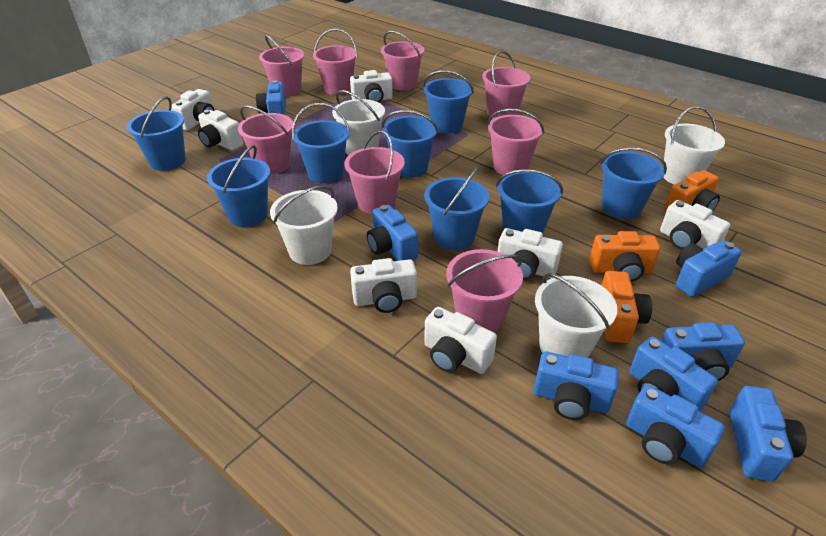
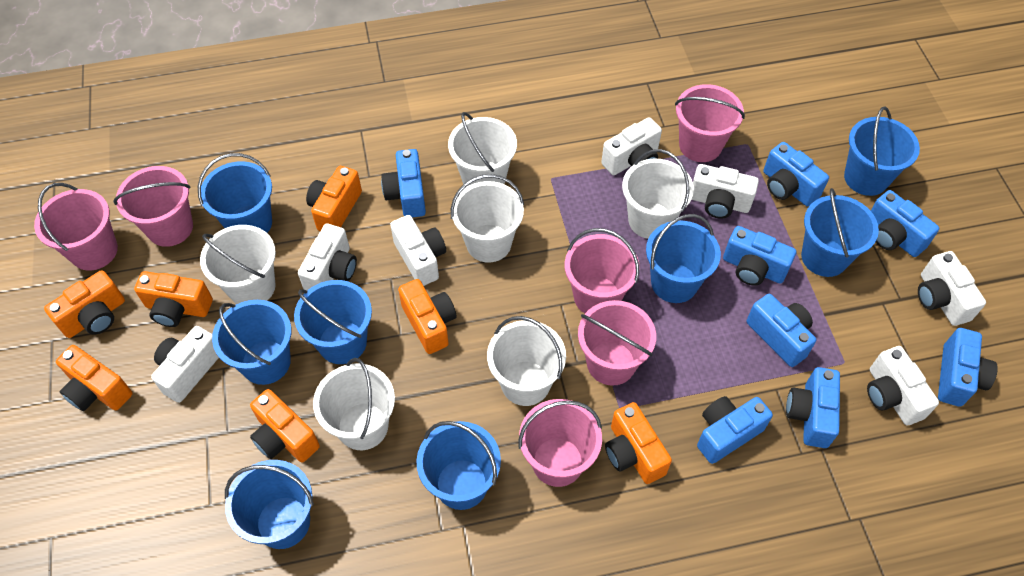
orange camera: 3 -> 7
pink bucket: 8 -> 6
white bucket: 4 -> 6

